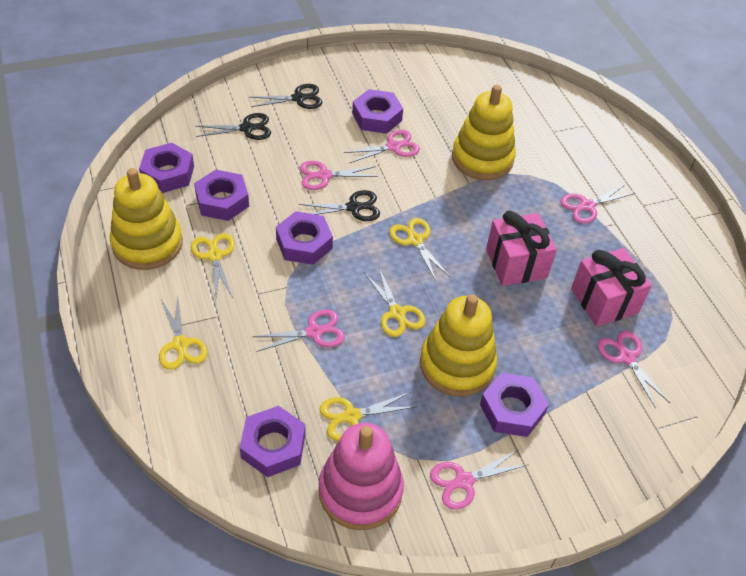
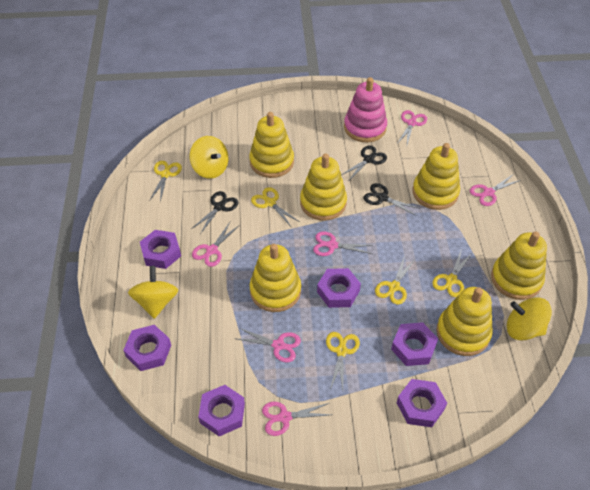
pink gift: 2 -> 0
yellow spinning top: 0 -> 3
yellow stacking toy: 3 -> 6

